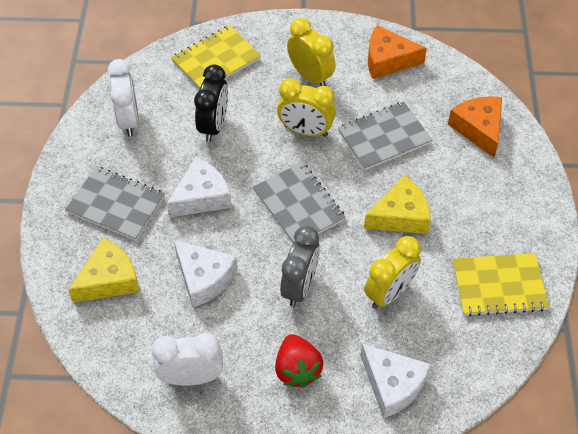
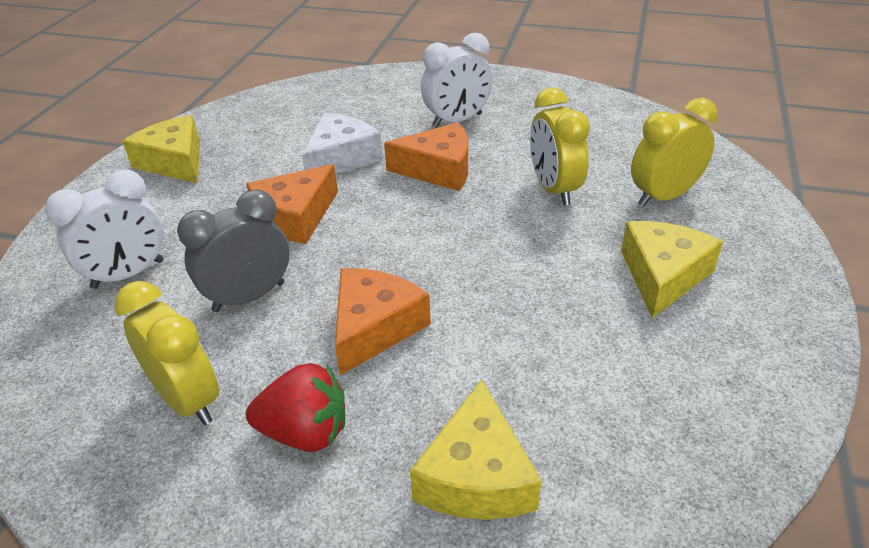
black clock: 1 -> 0
grey notebook: 3 -> 0
orange cheese: 2 -> 3
white cheese: 3 -> 1
yellow cheese: 2 -> 3
yellow notebook: 2 -> 0

